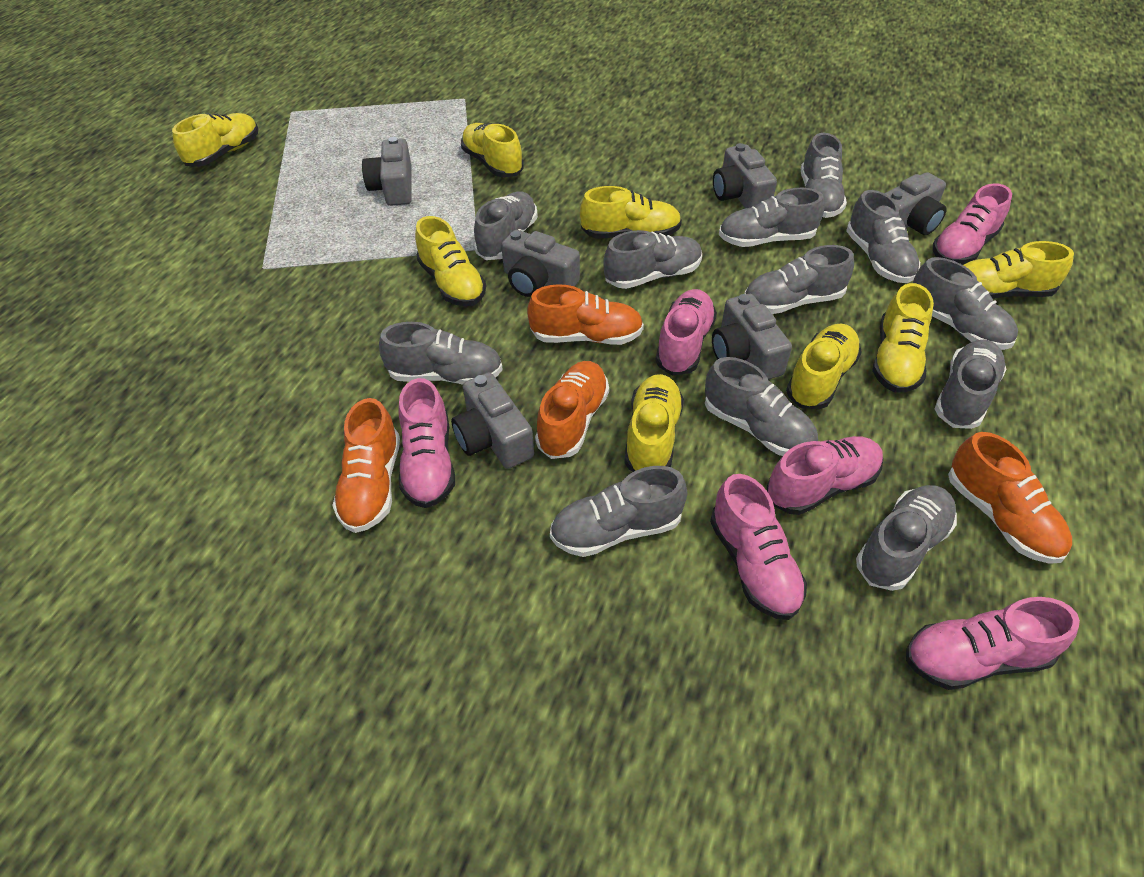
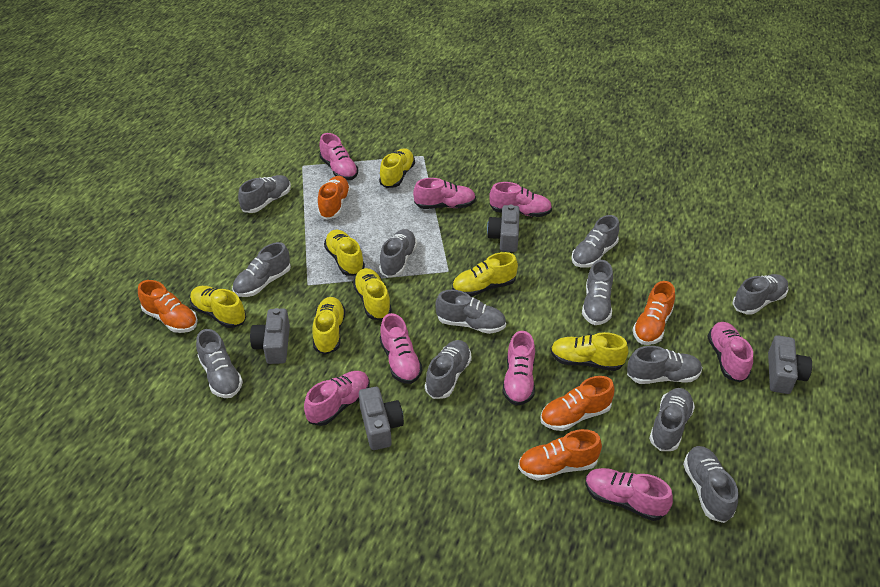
grey camera: 6 -> 4
orange shoe: 4 -> 5
pink shoe: 6 -> 8
yellow shoe: 8 -> 7

